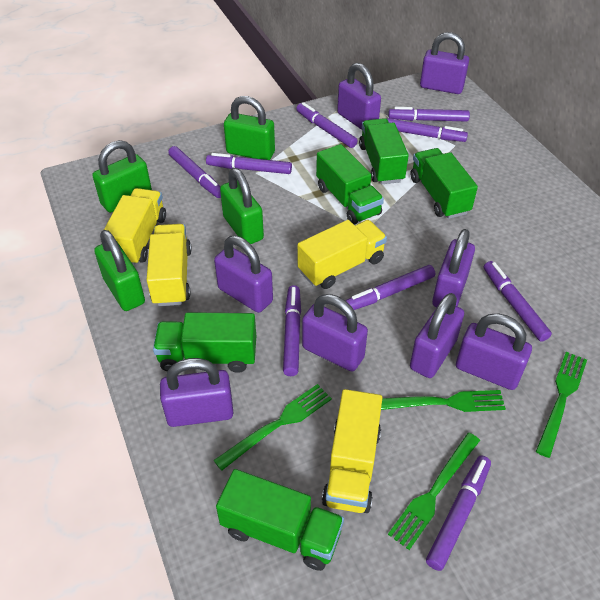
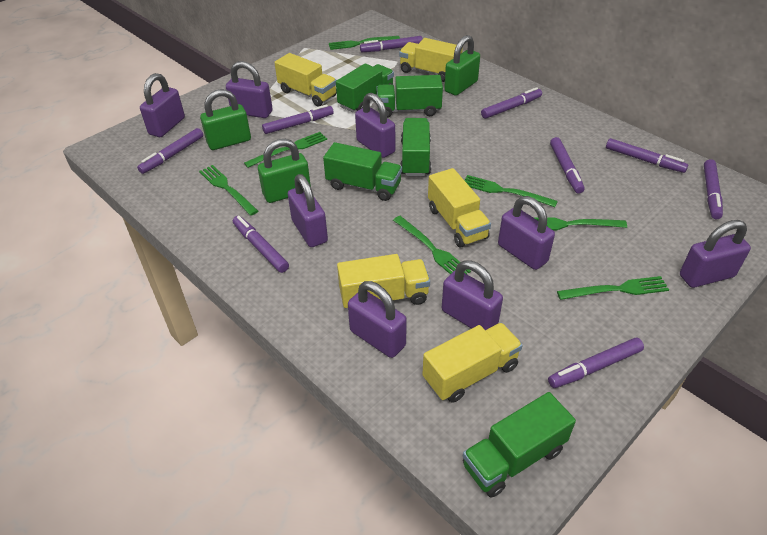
green fork: 4 -> 7
green padlock: 4 -> 3
yellow truck: 4 -> 5

